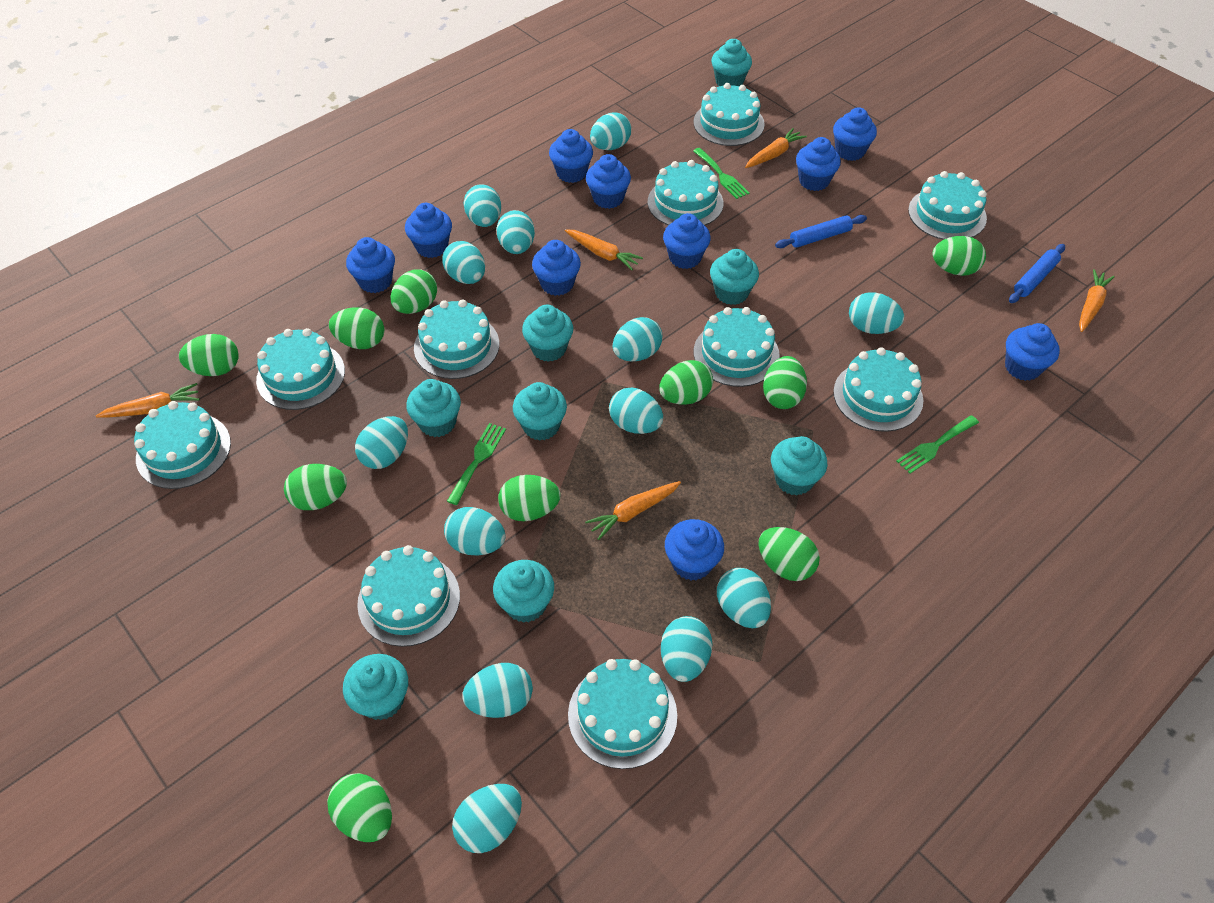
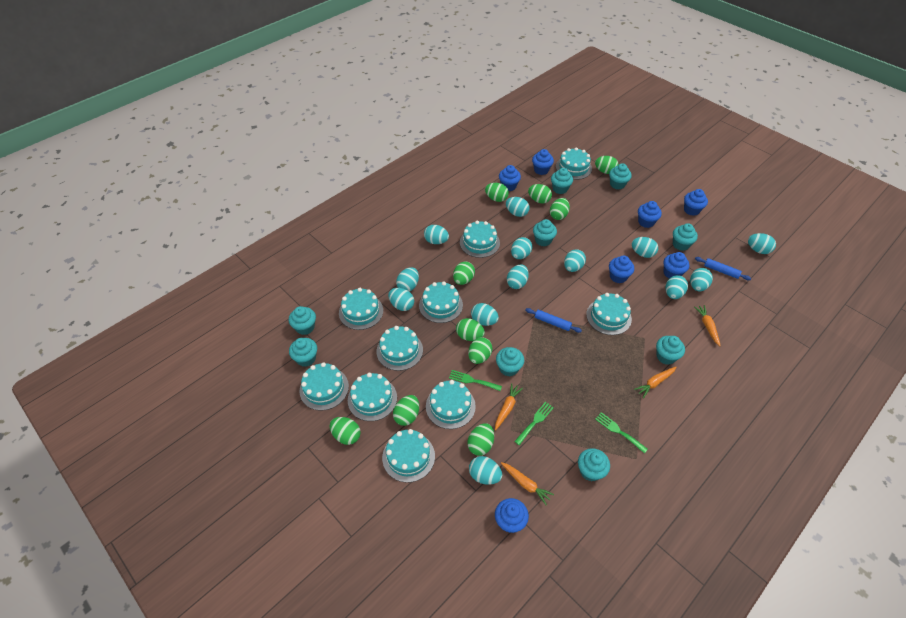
blue cupcake: 10 -> 7
orange carrot: 5 -> 4
turquoise cupcake: 8 -> 9

